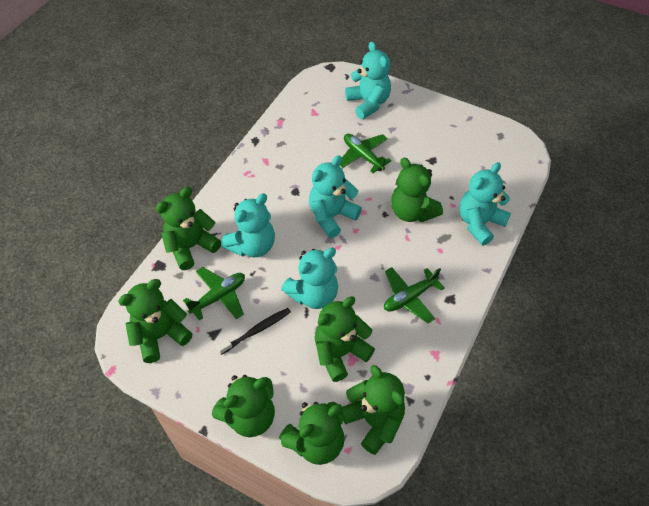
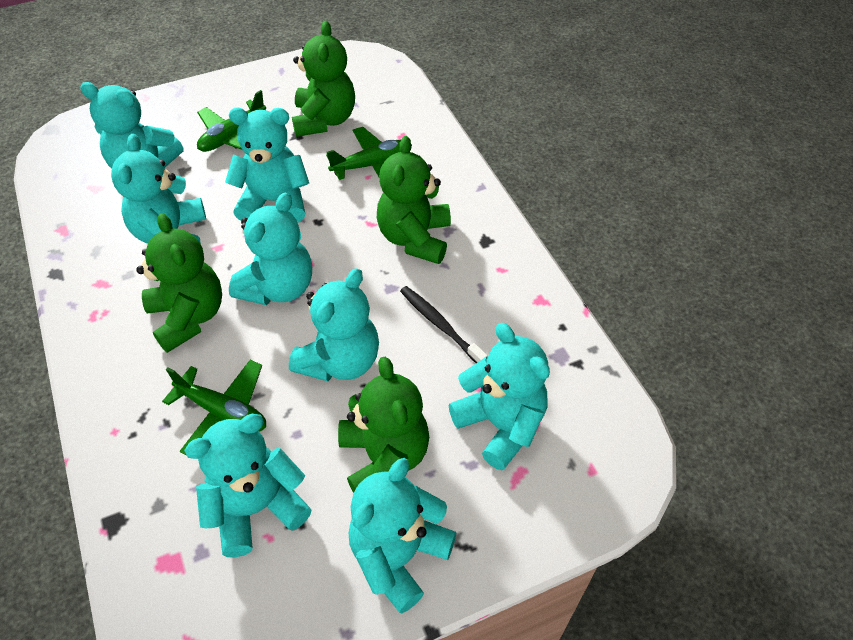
green teddy bear: 7 -> 4
turquoise teddy bear: 5 -> 8

